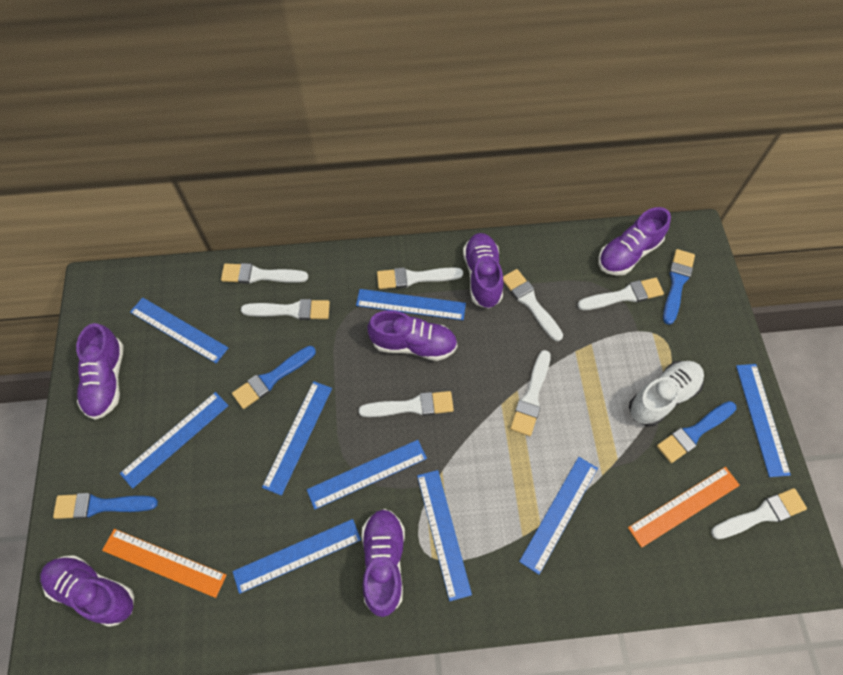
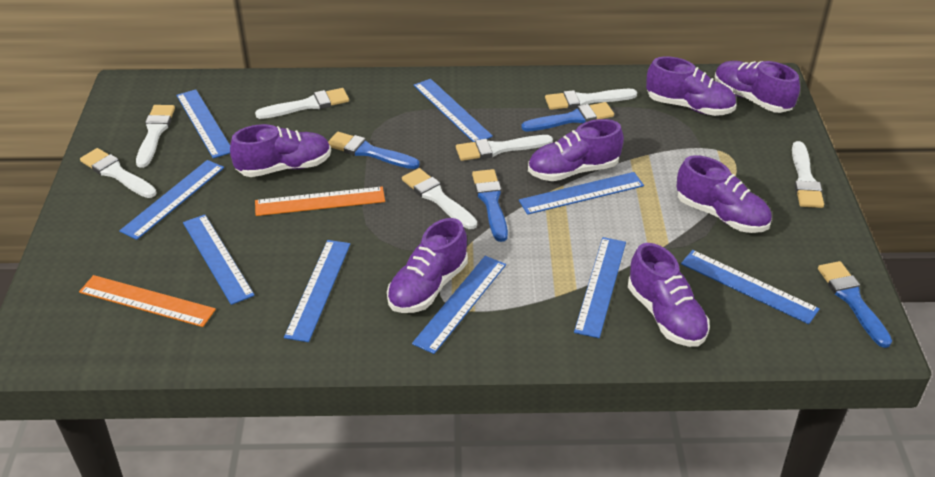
purple shoe: 6 -> 7
white brush: 8 -> 7
white shoe: 1 -> 0

